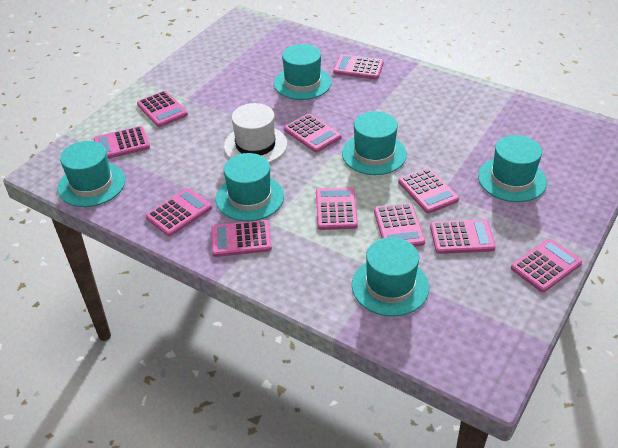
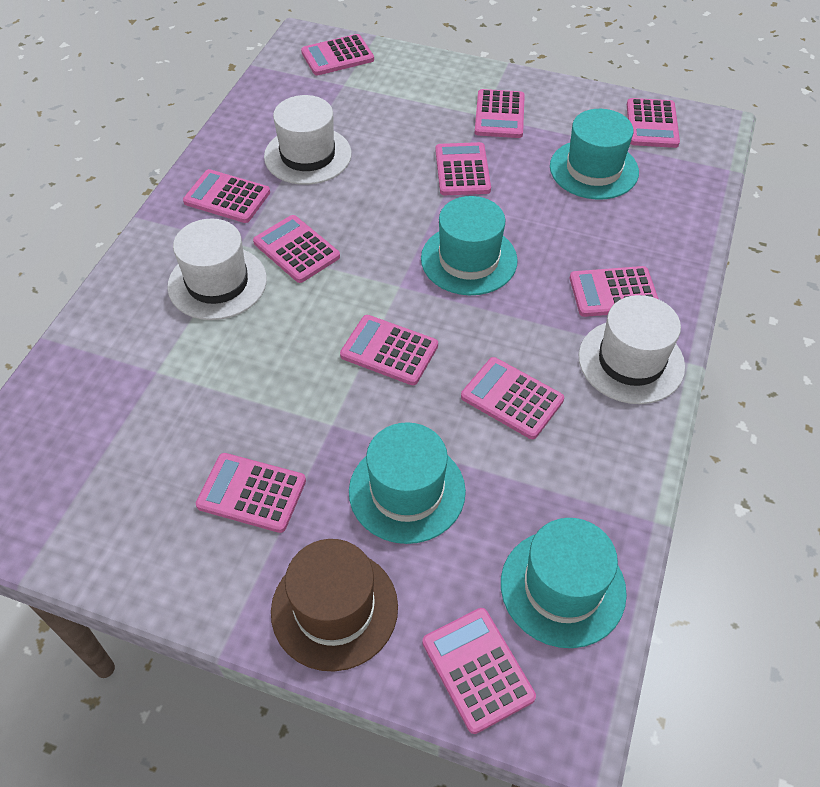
brown hat: 0 -> 1
turquoise hat: 6 -> 4
white hat: 1 -> 3

